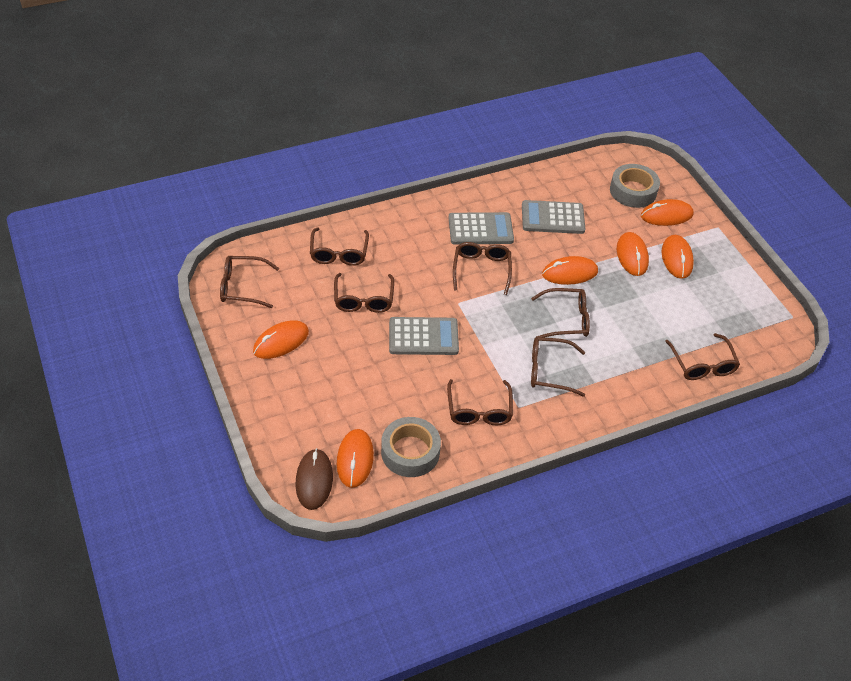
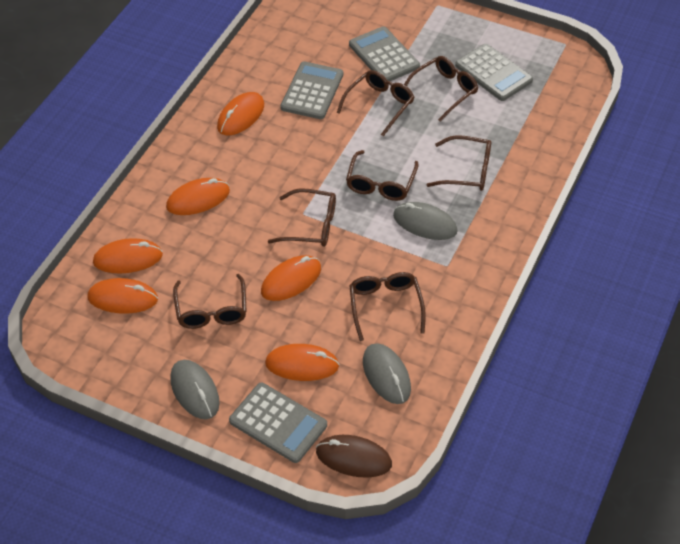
brown glasses: 8 -> 7
grey calculator: 3 -> 4
grey mouse: 0 -> 3
grey tape: 2 -> 0

